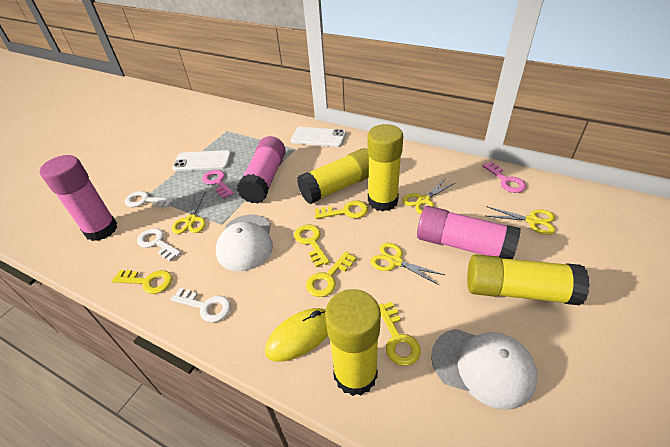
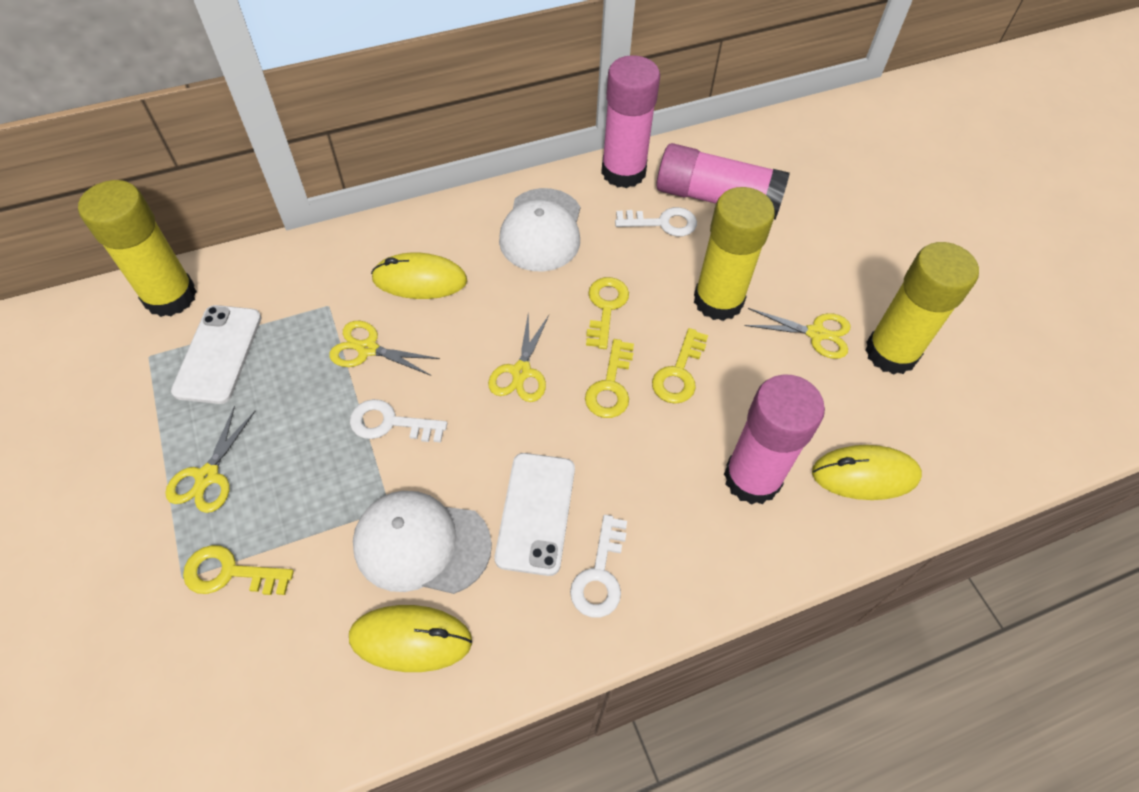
pink key: 2 -> 0
yellow glue stick: 4 -> 3
yellow key: 5 -> 4
yellow mouse: 1 -> 3

